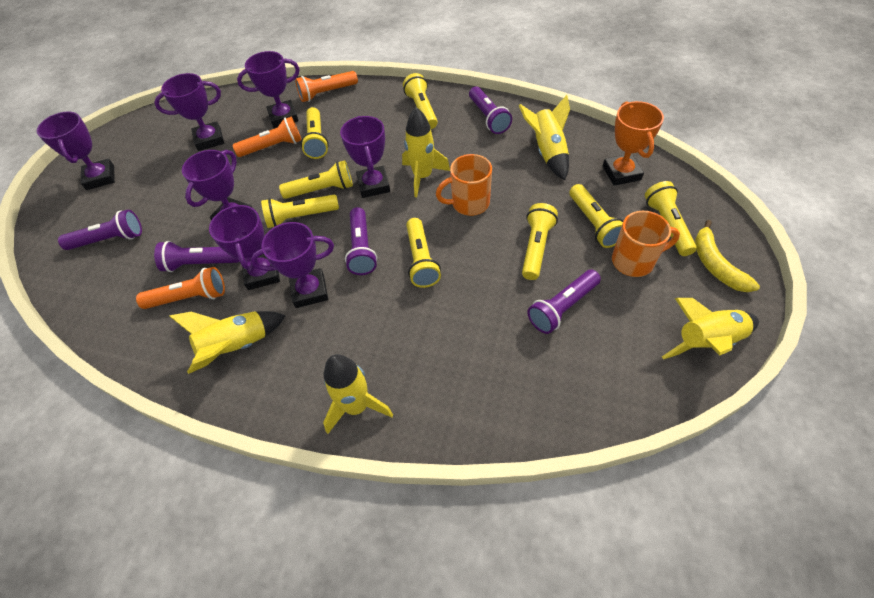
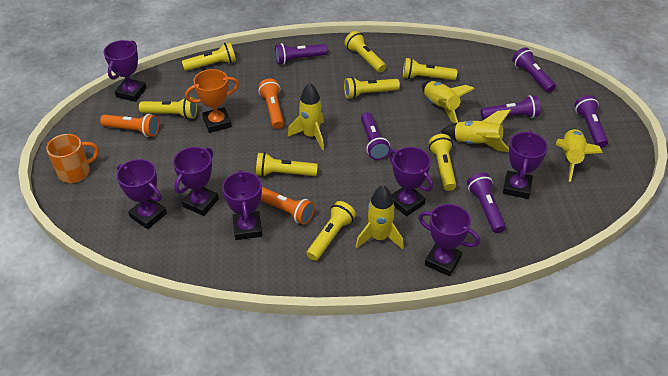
orange mug: 2 -> 1
purple flashlight: 5 -> 6
yellow banana: 1 -> 0

